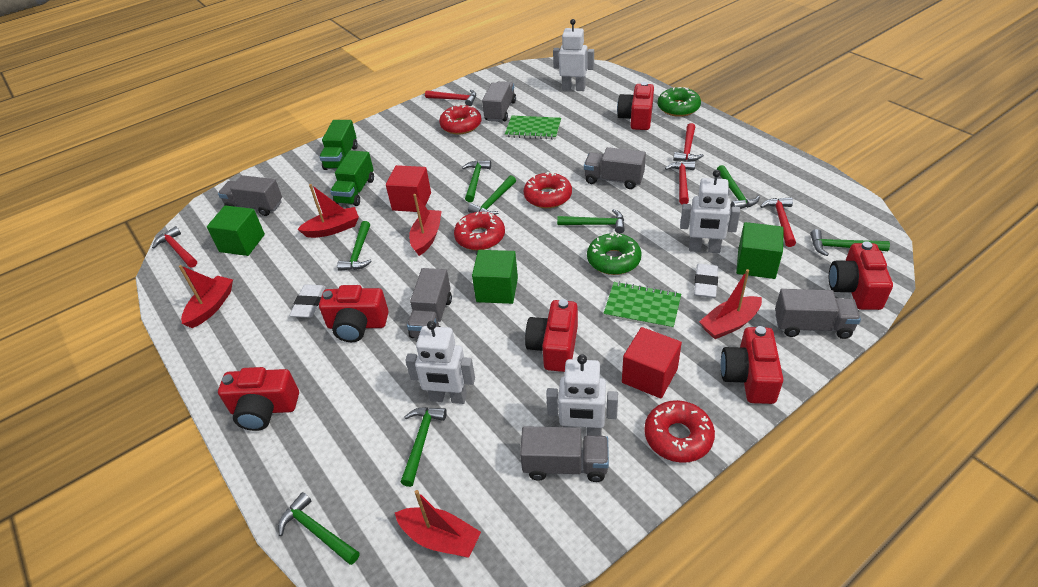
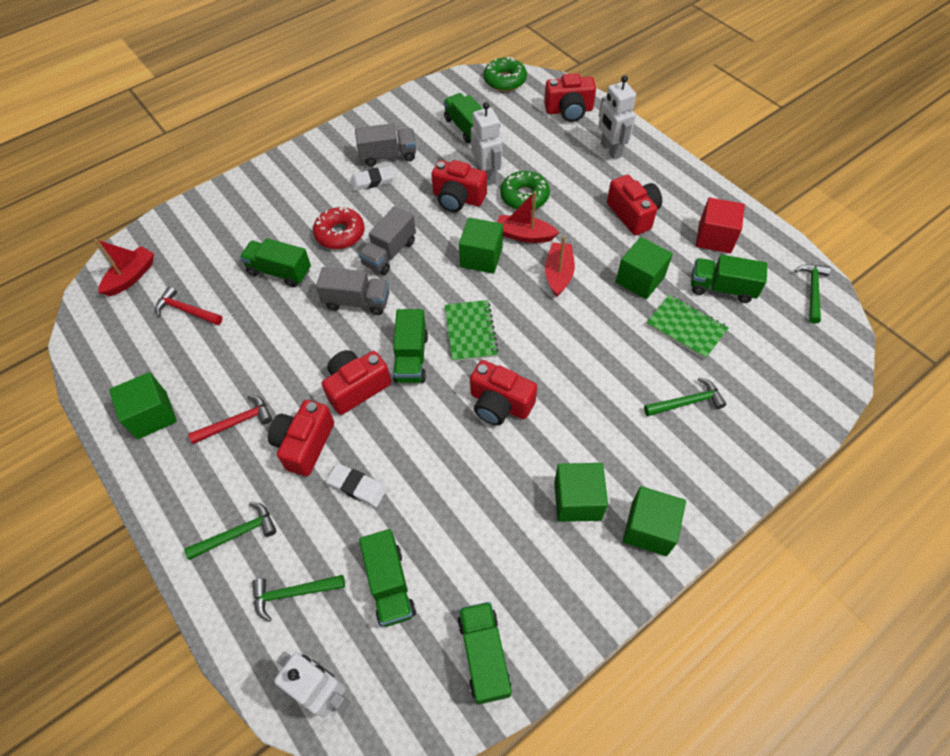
green cube: 3 -> 5
green hammer: 8 -> 4
green truck: 2 -> 6
grey truck: 6 -> 3
red boat: 5 -> 3
red cube: 2 -> 1
red donut: 4 -> 1
red hammer: 5 -> 2
white robot: 4 -> 3

